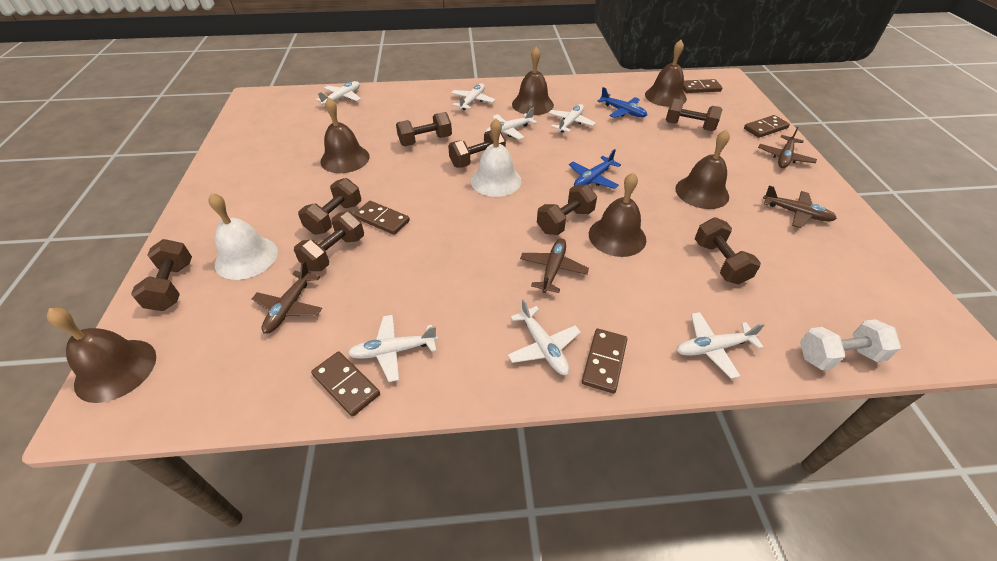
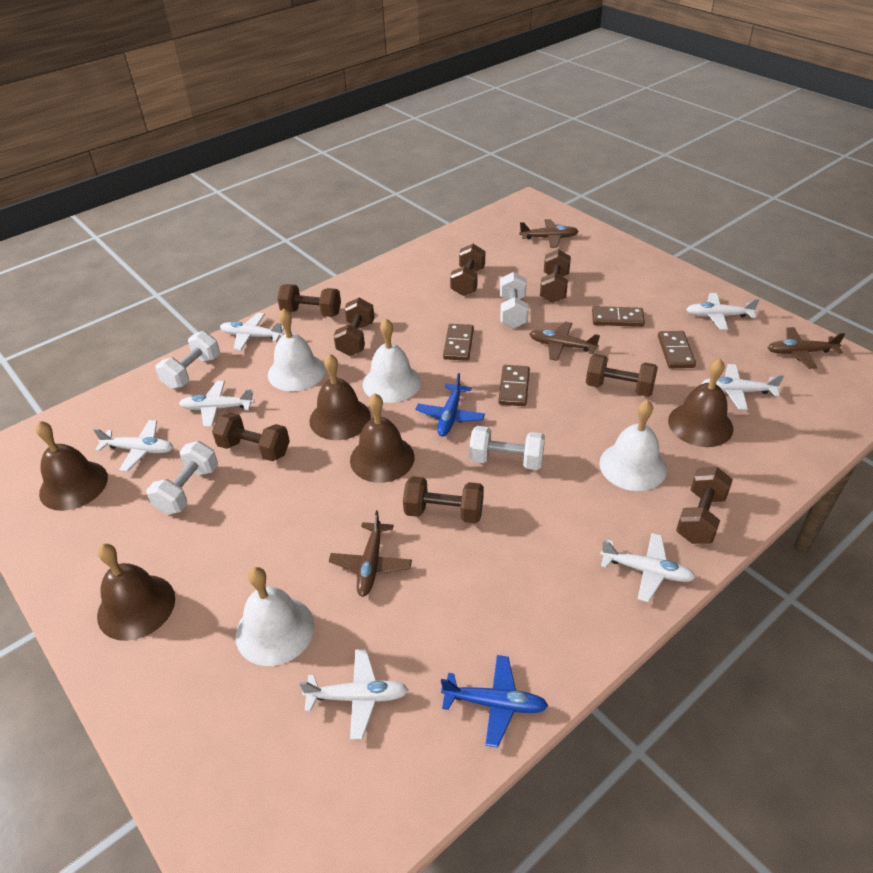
brown bell: 6 -> 5
brown domino: 5 -> 4
white bell: 2 -> 4
white dumbbell: 1 -> 4

